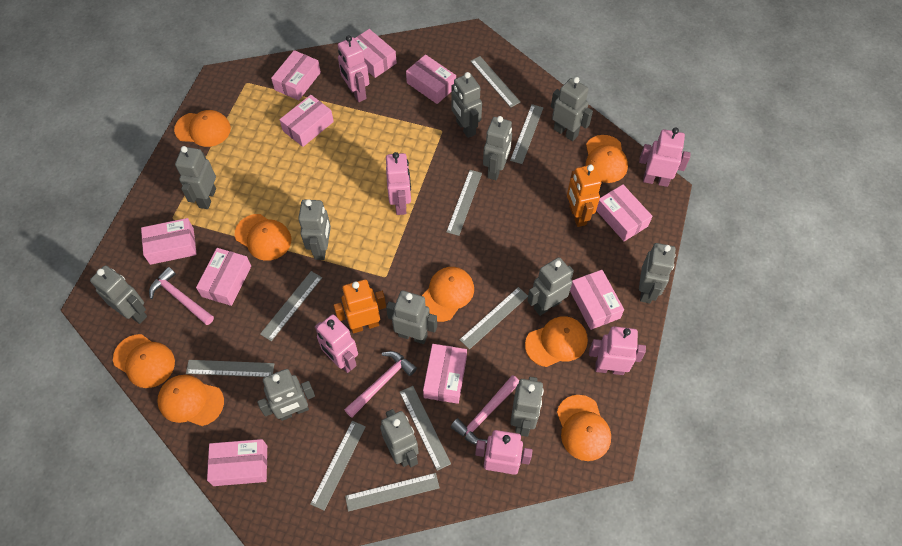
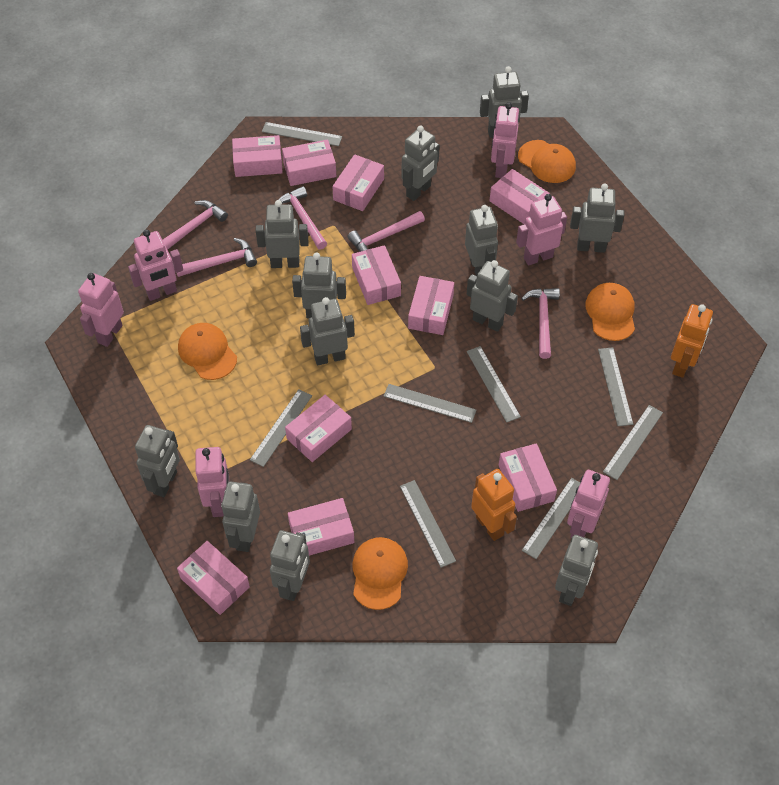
grey ruler: 9 -> 8
orange cap: 8 -> 4
pink hammer: 3 -> 5

